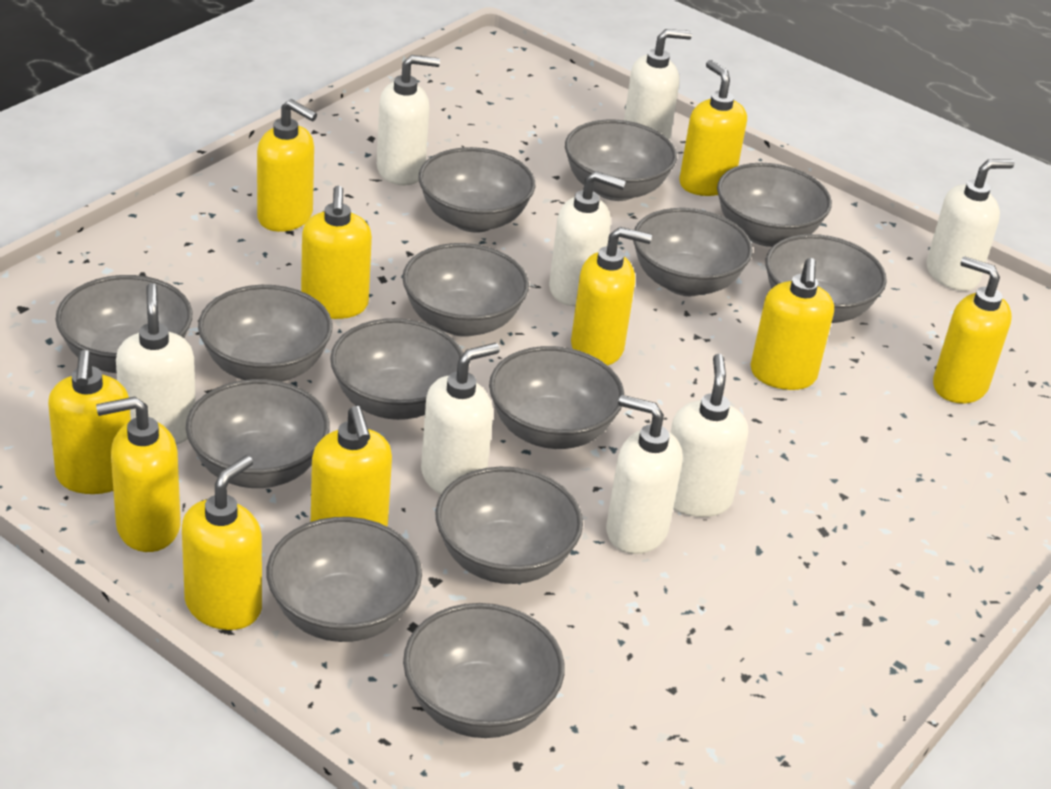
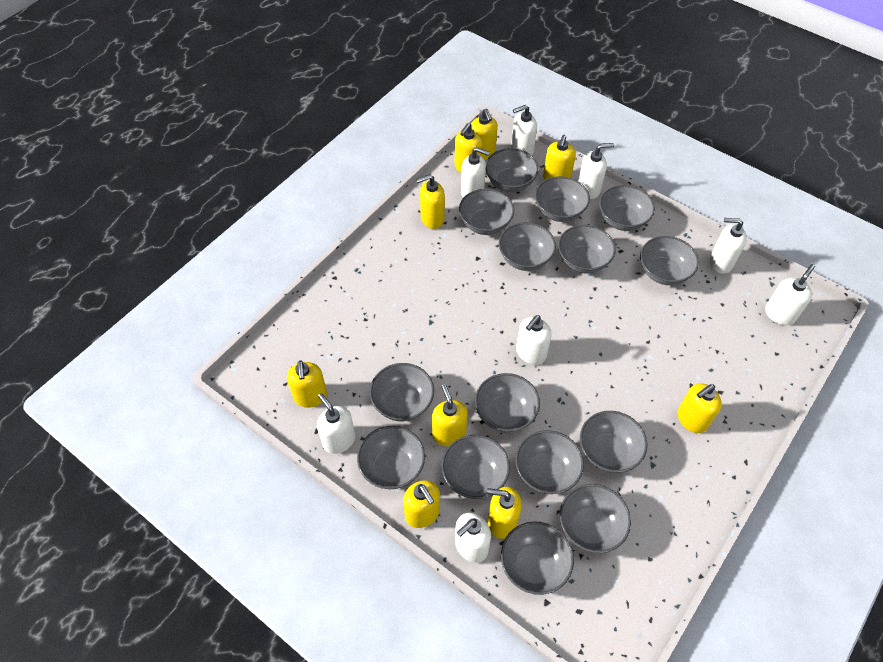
grey bowl: 14 -> 15
yellow soap dispenser: 10 -> 9

